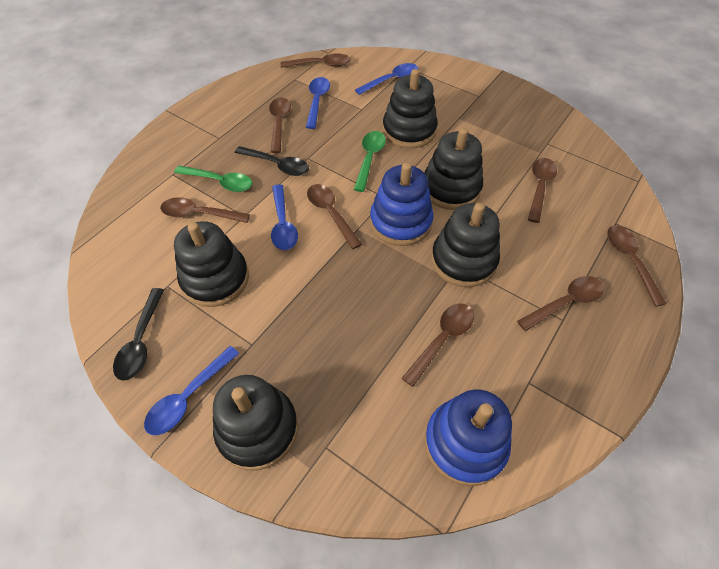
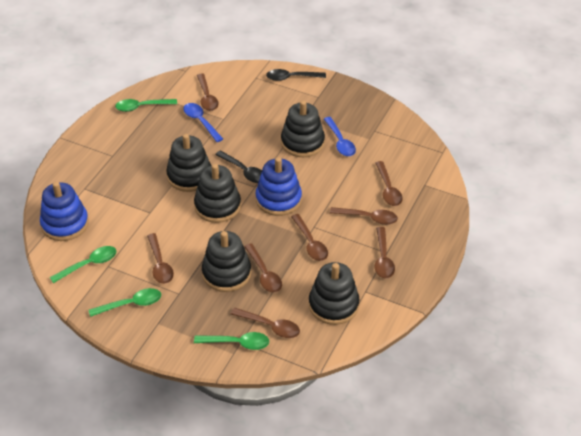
blue spoon: 4 -> 2
green spoon: 2 -> 4

